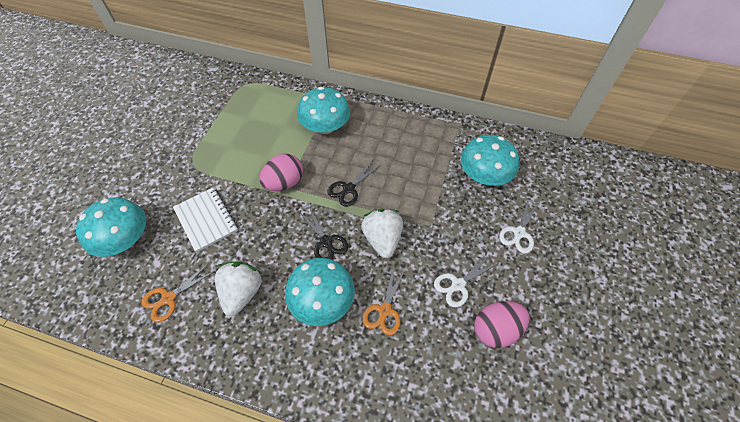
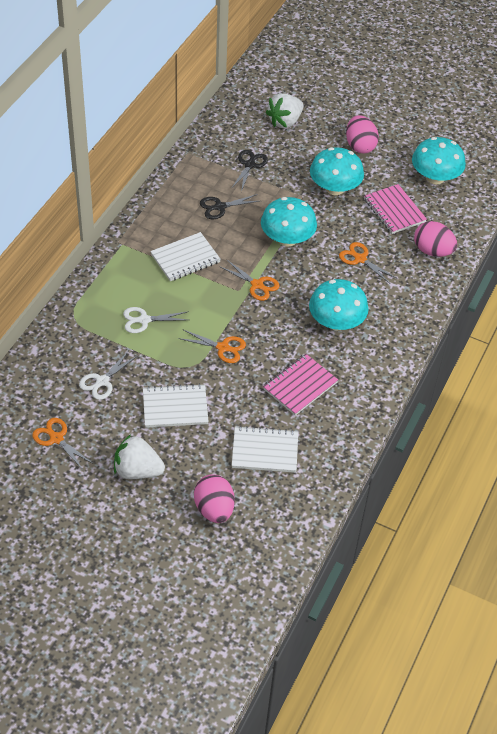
orange scissors: 2 -> 4
pink egg: 2 -> 3
pink notebook: 0 -> 2
white notebook: 1 -> 3

